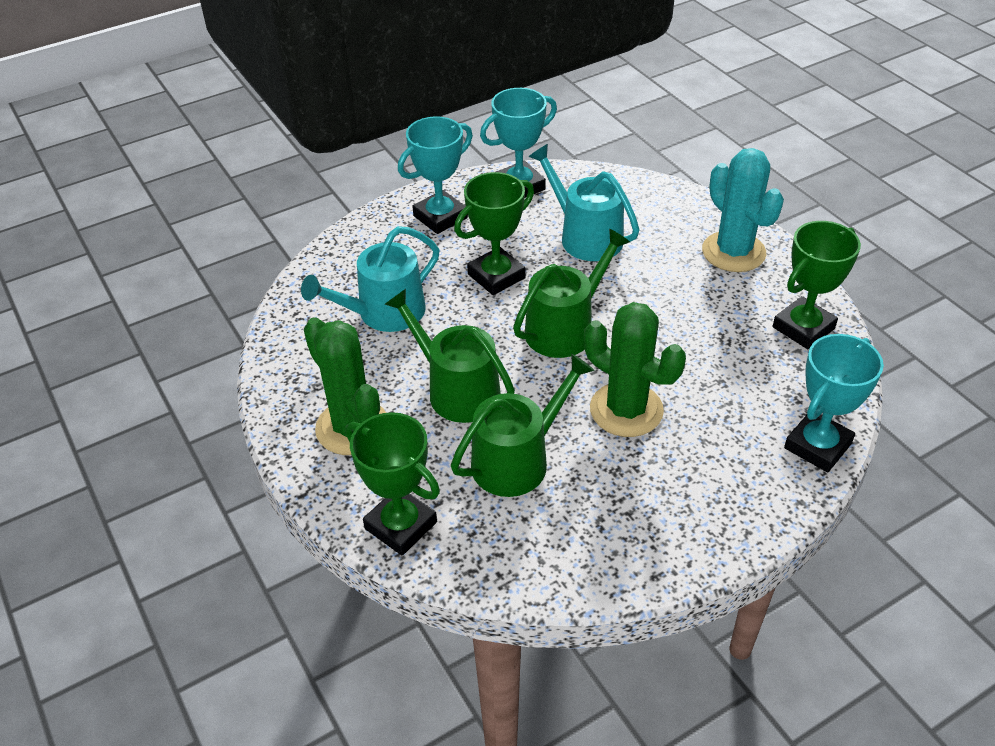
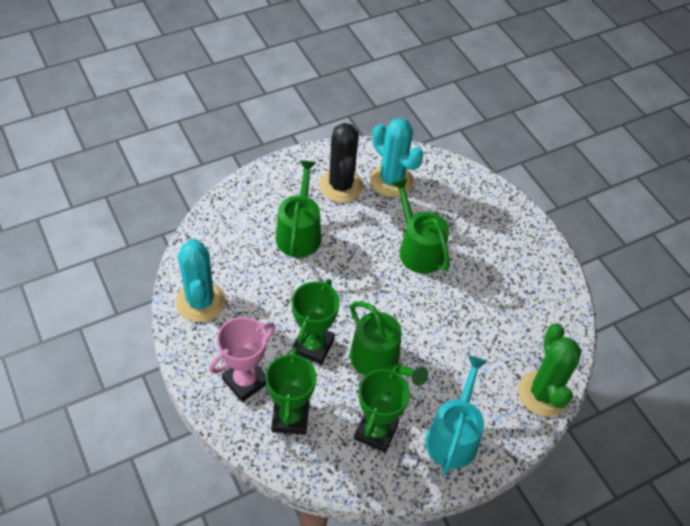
black cactus: 0 -> 1
green cactus: 2 -> 1
pink trophy: 0 -> 1
turquoise cactus: 1 -> 2
turquoise trophy: 3 -> 0
turquoise watering can: 2 -> 1

